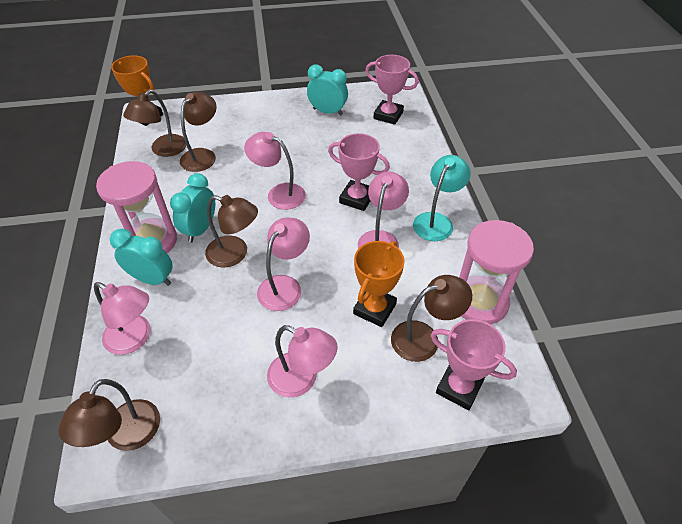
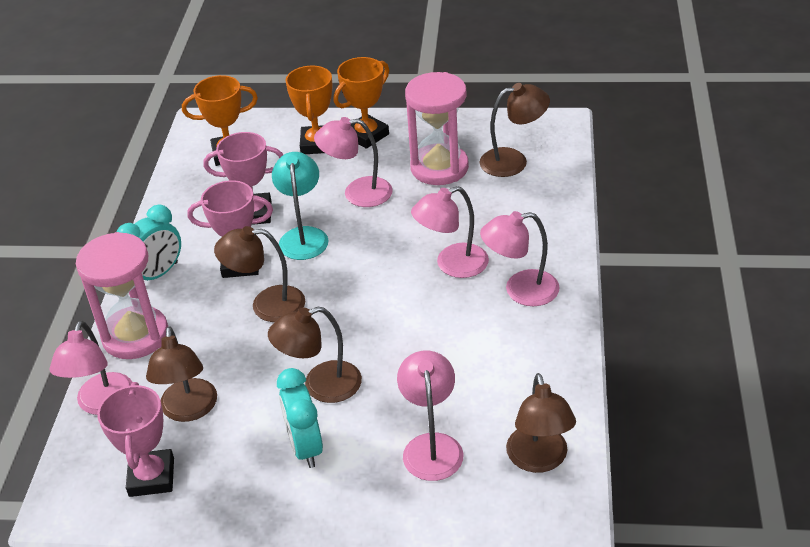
orange trophy: 2 -> 3
turquoise clock: 3 -> 2

